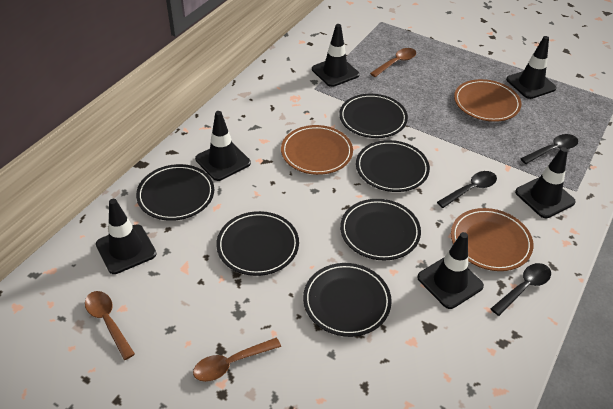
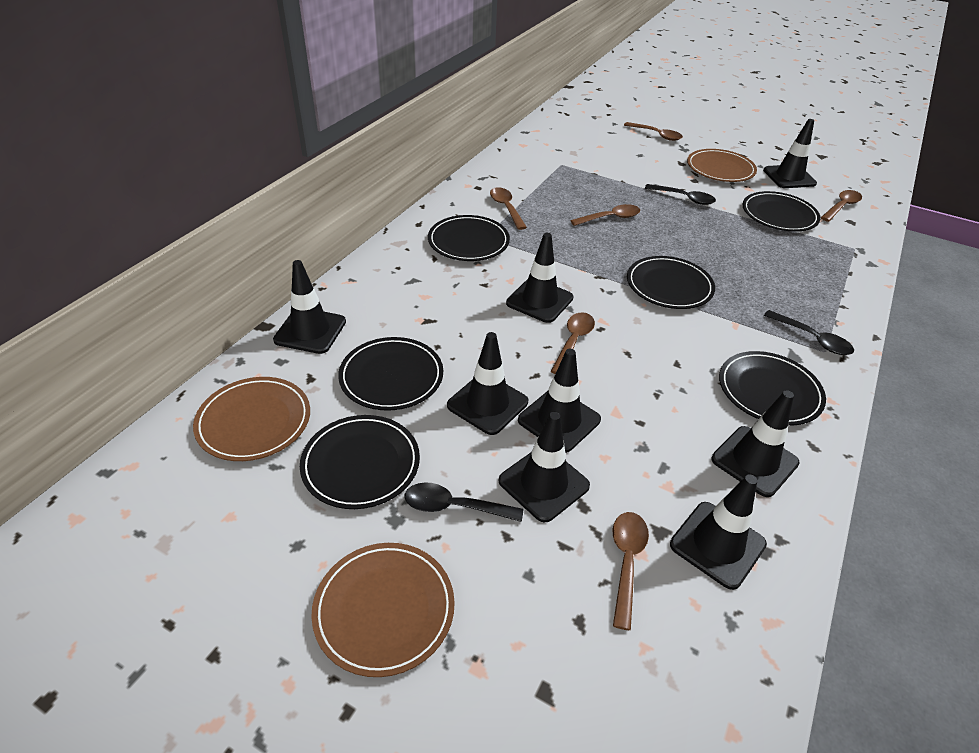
black traffic cone: 6 -> 8
brown spoon: 3 -> 6

